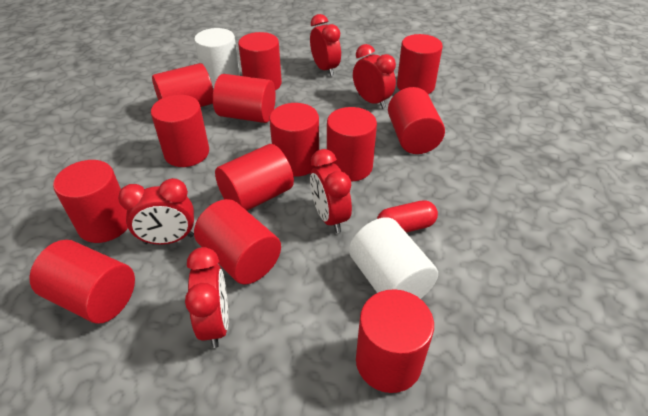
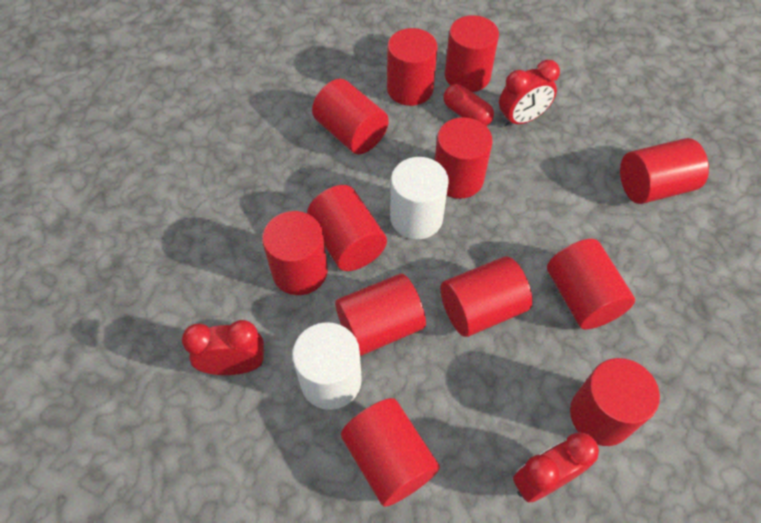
red clock: 5 -> 3
red cylinder: 13 -> 12

